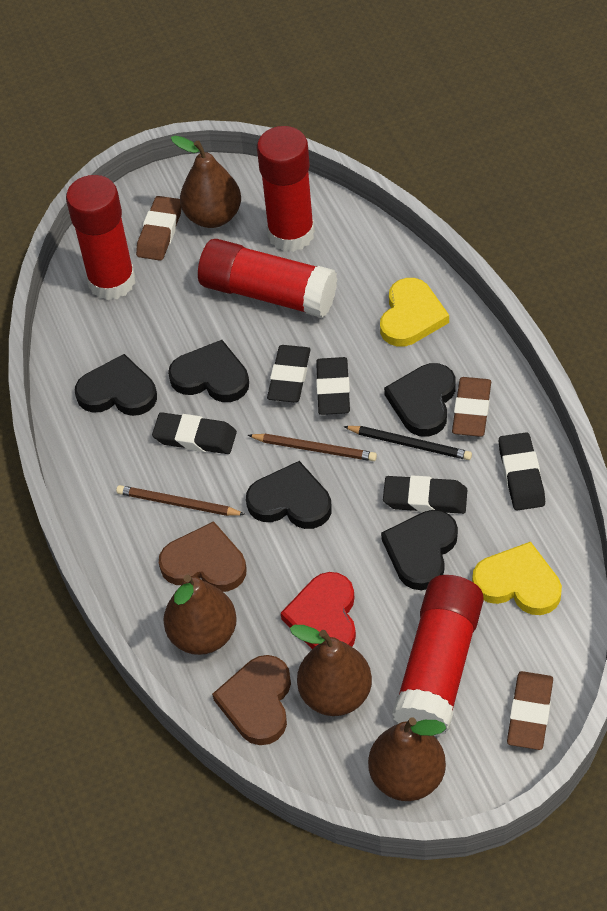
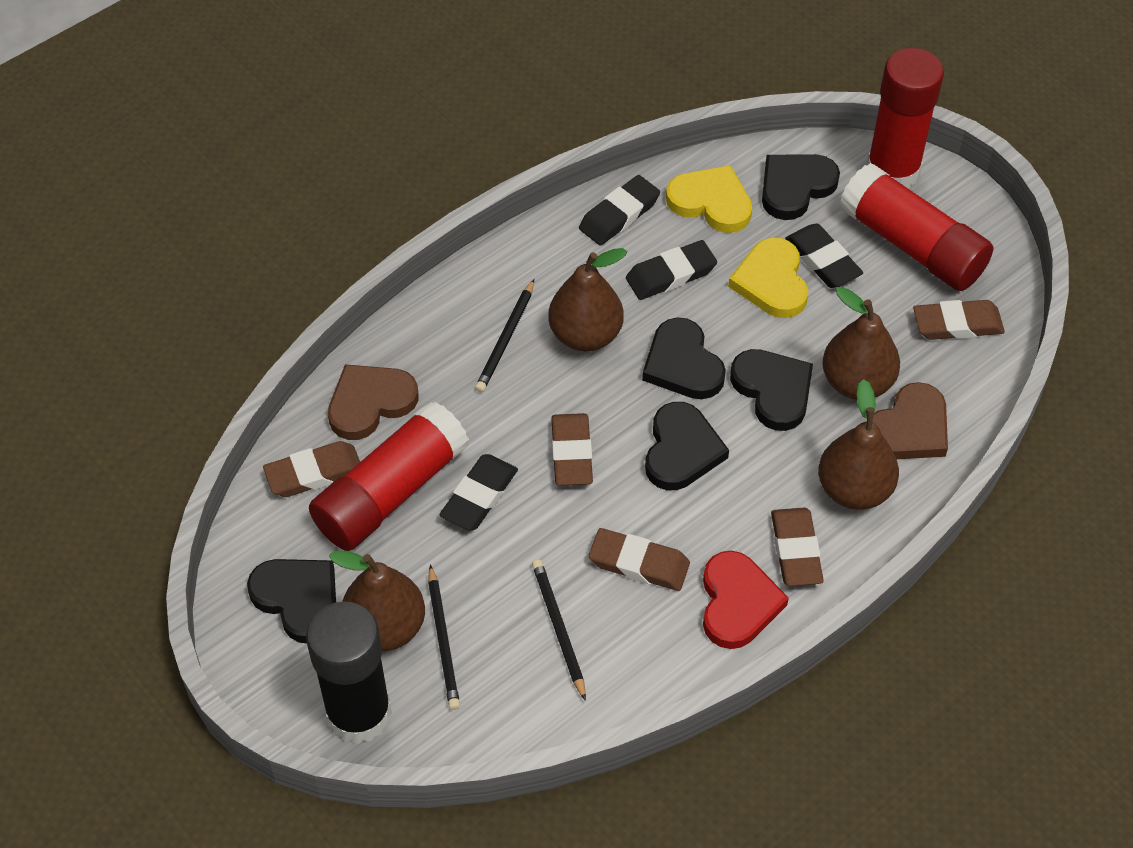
black eraser: 5 -> 4
black glue stick: 0 -> 1
black pencil: 1 -> 3
brown eraser: 3 -> 5
brown pencil: 2 -> 0
red glue stick: 4 -> 3

